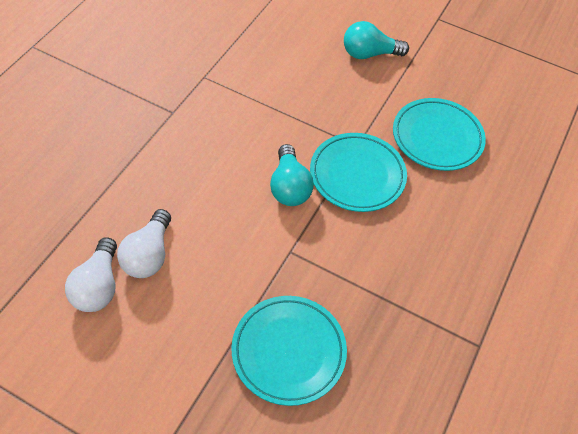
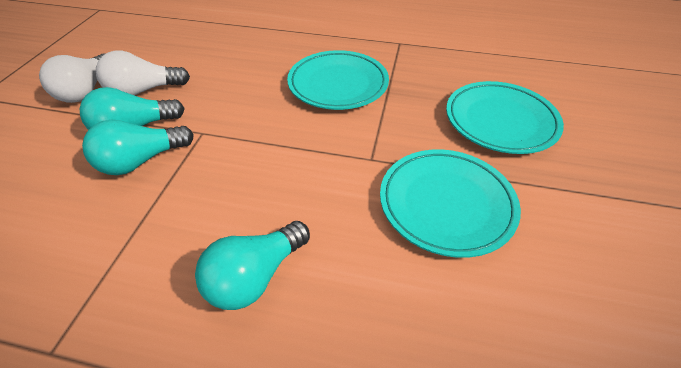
turquoise light bulb: 2 -> 3

